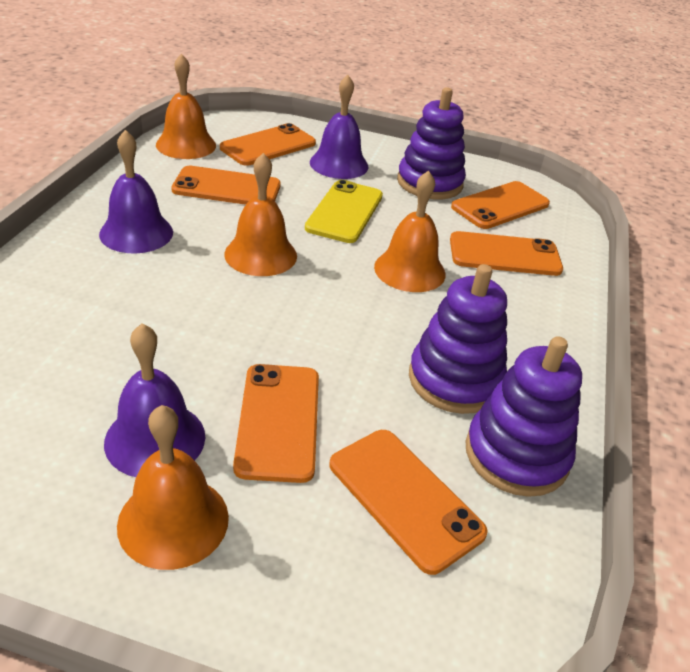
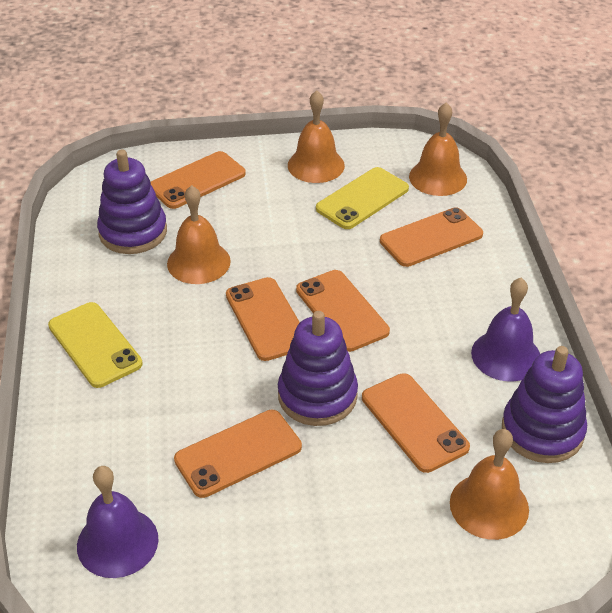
purple bell: 3 -> 2
yellow phone: 1 -> 2

